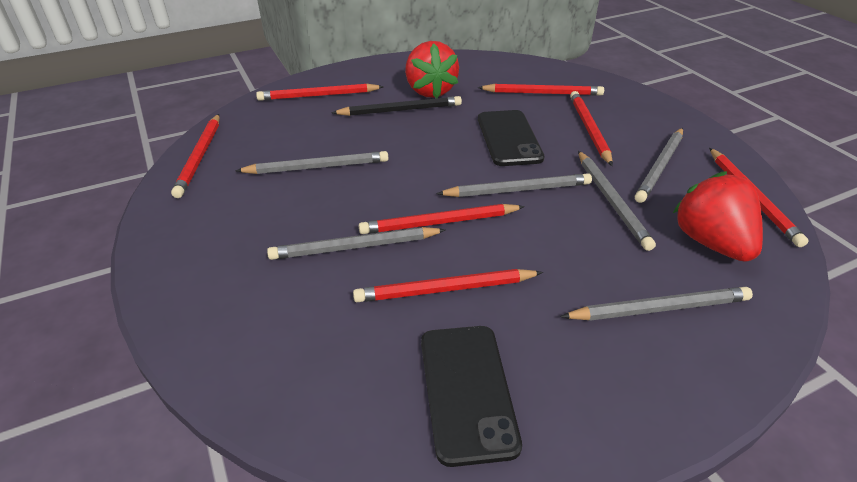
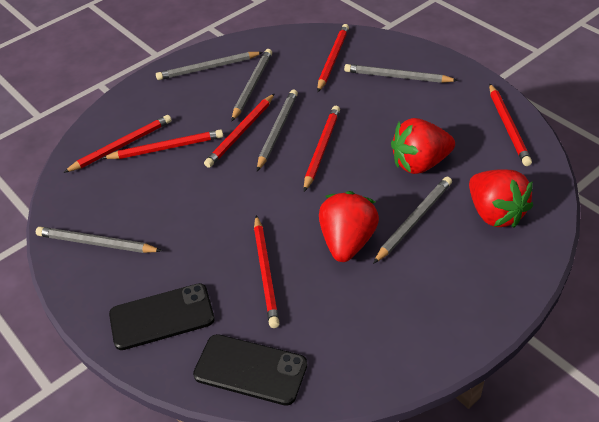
black pencil: 1 -> 0
red strawberry: 2 -> 3

